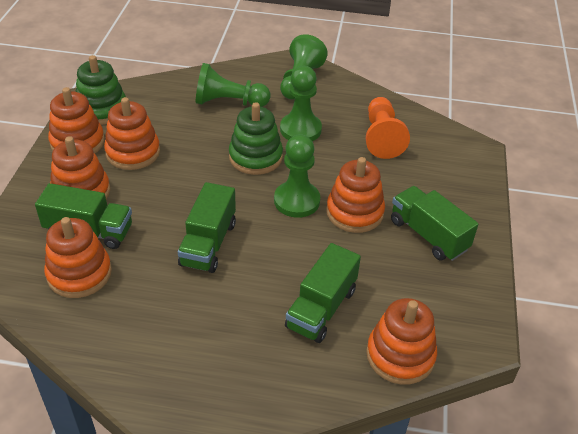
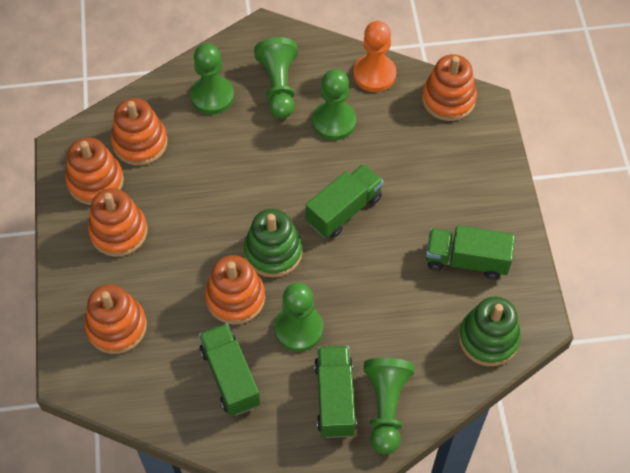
green pawn: 4 -> 5

